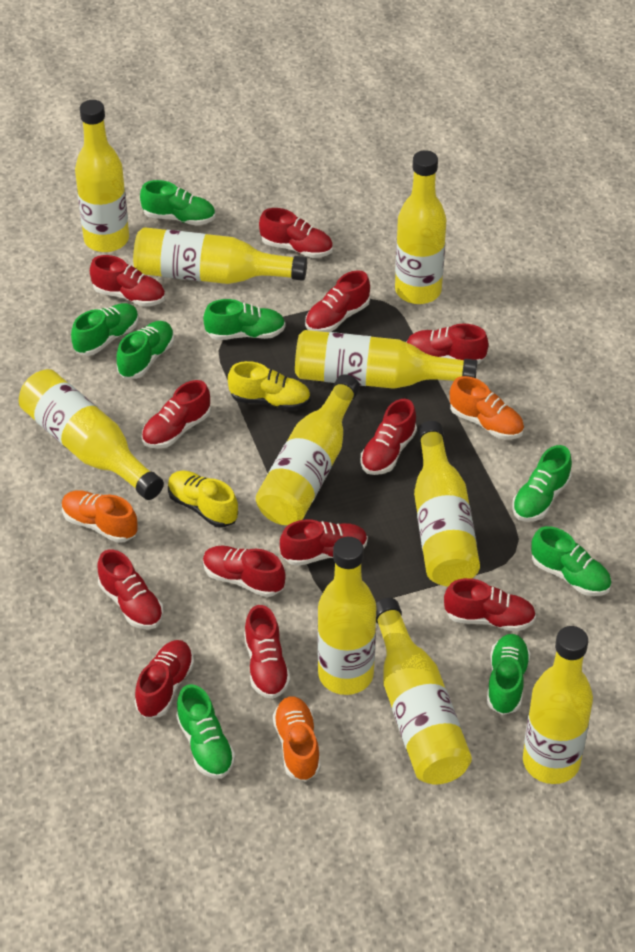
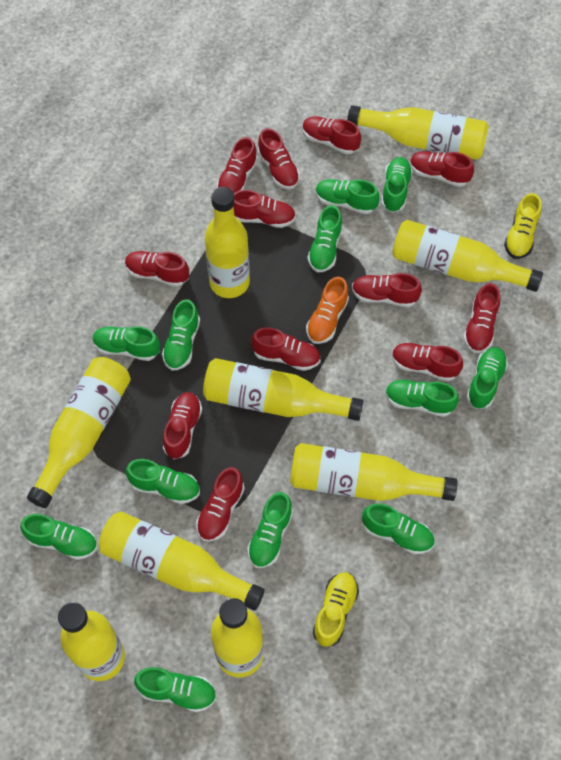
green shoe: 8 -> 12
orange shoe: 3 -> 1
yellow bottle: 10 -> 9

